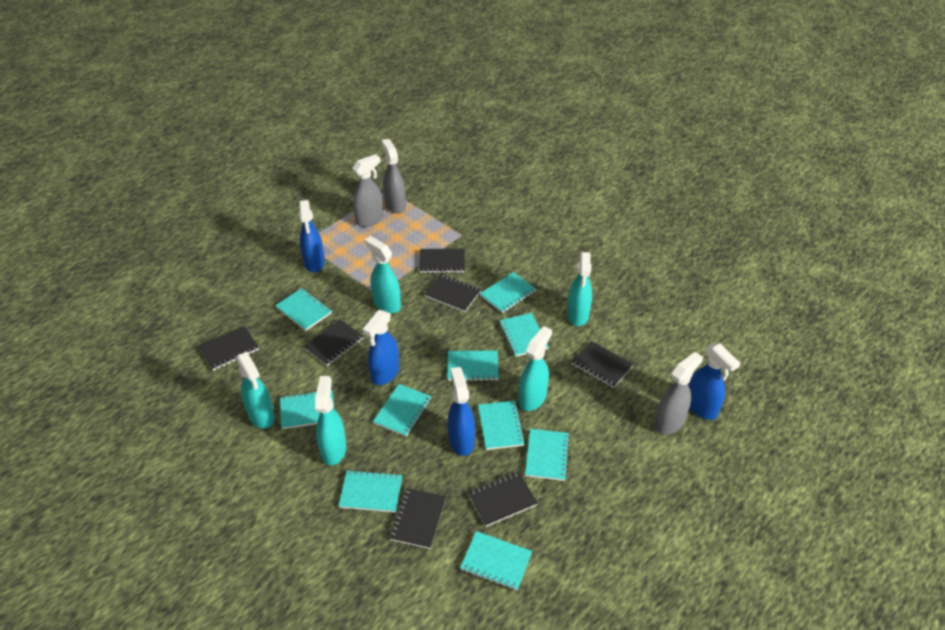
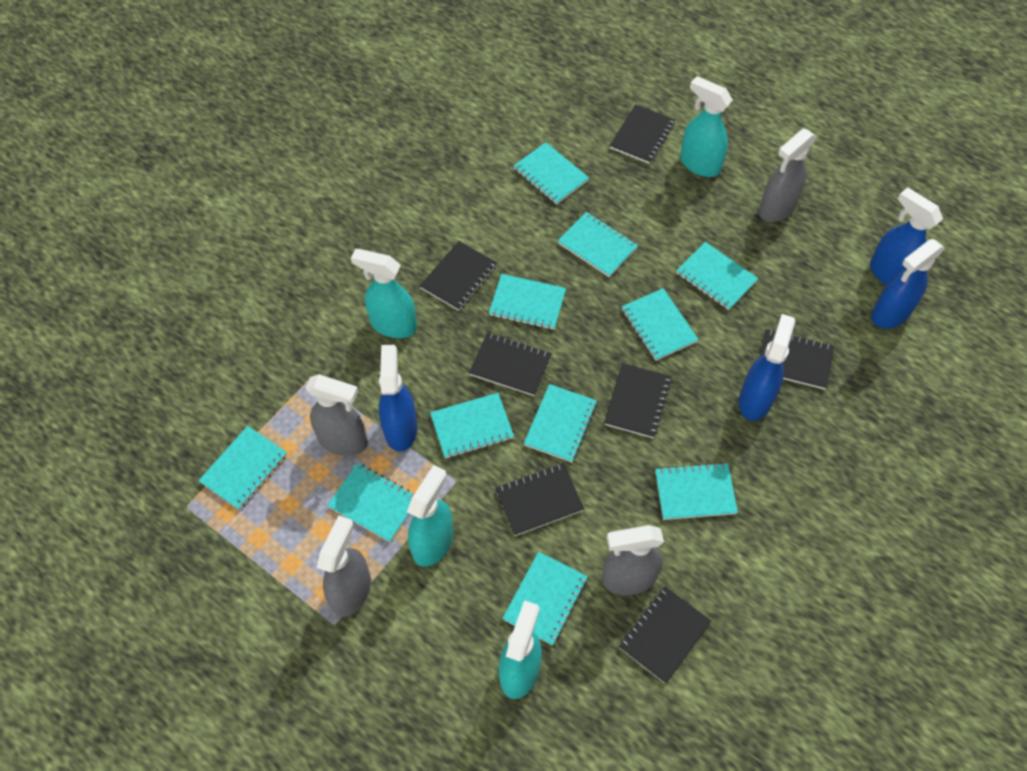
grey spray bottle: 3 -> 4
turquoise notebook: 10 -> 11
turquoise spray bottle: 5 -> 4

